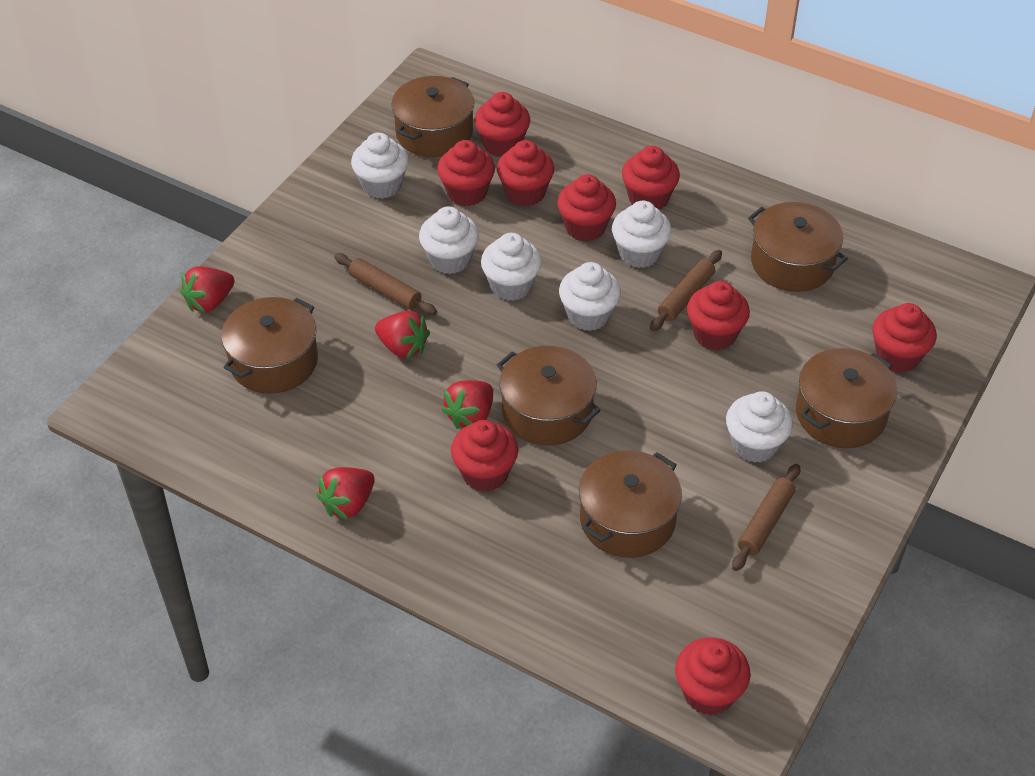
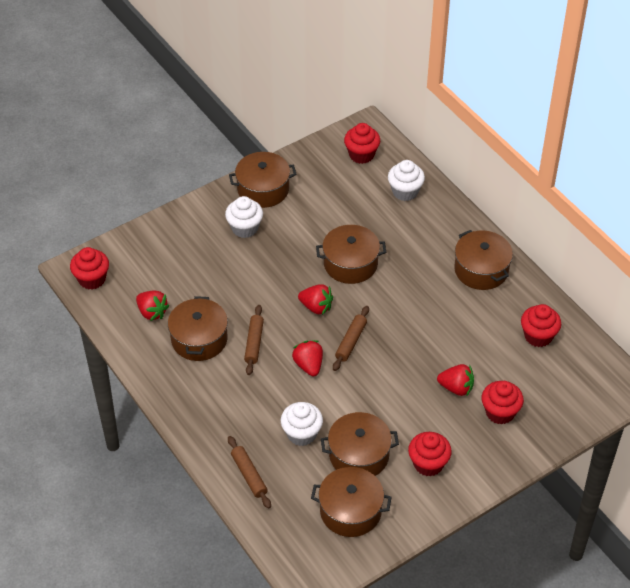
red cupcake: 9 -> 5
white cupcake: 6 -> 3

